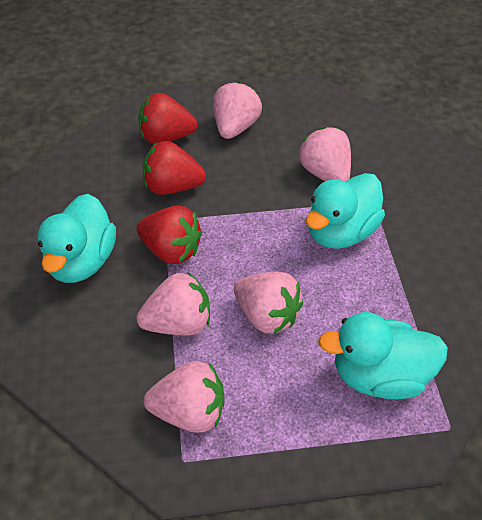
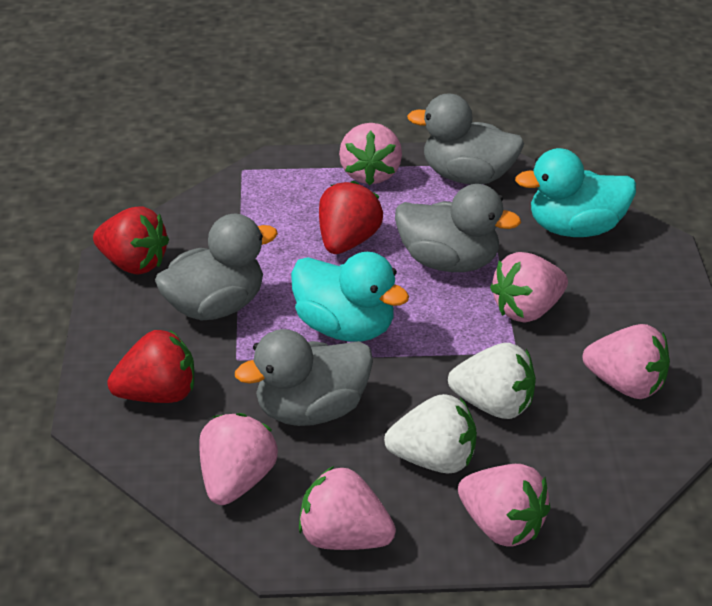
grey duck: 0 -> 4
pink strawberry: 5 -> 6
turquoise duck: 3 -> 2
white strawberry: 0 -> 2

